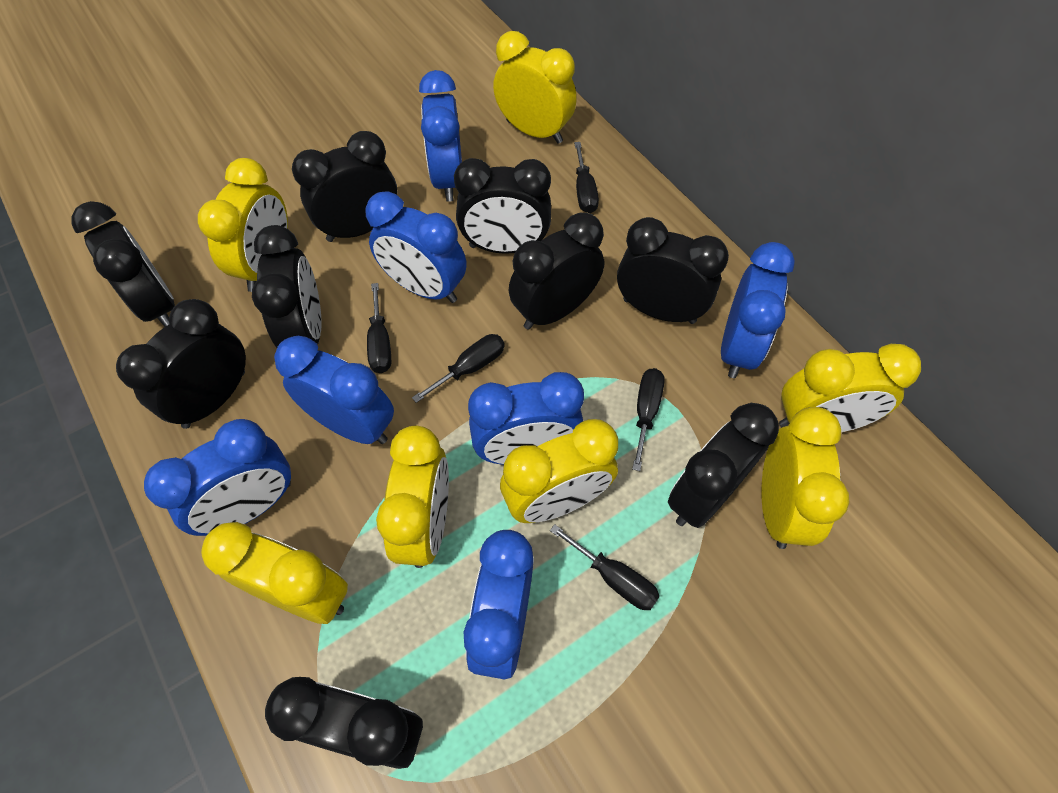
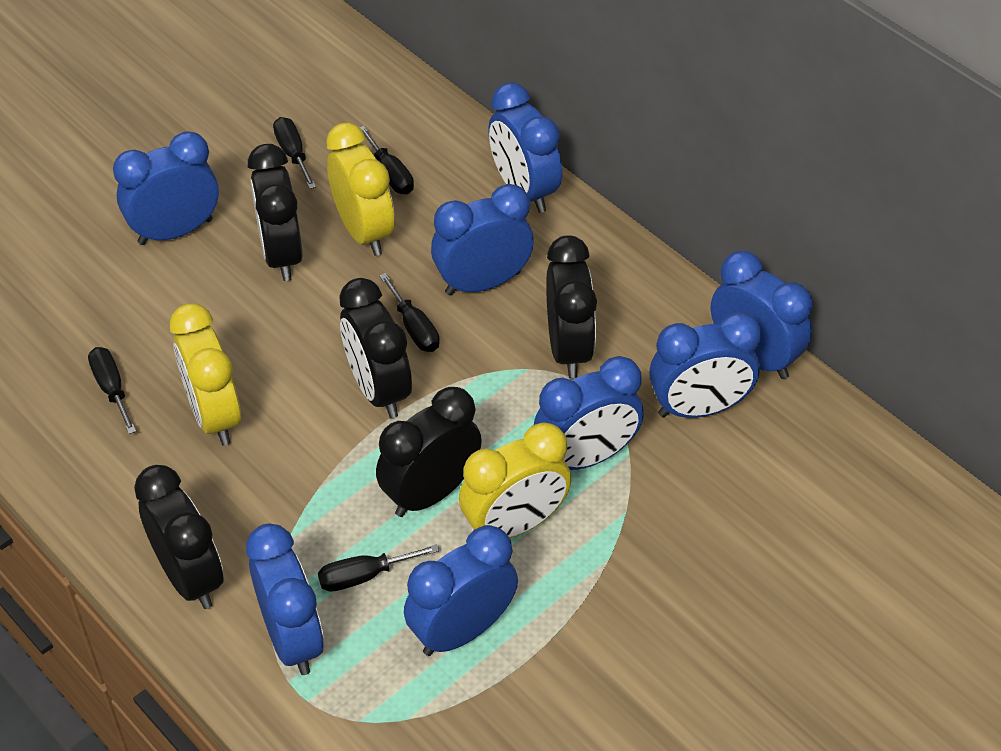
black clock: 9 -> 5
blue clock: 7 -> 8
yellow clock: 7 -> 3

